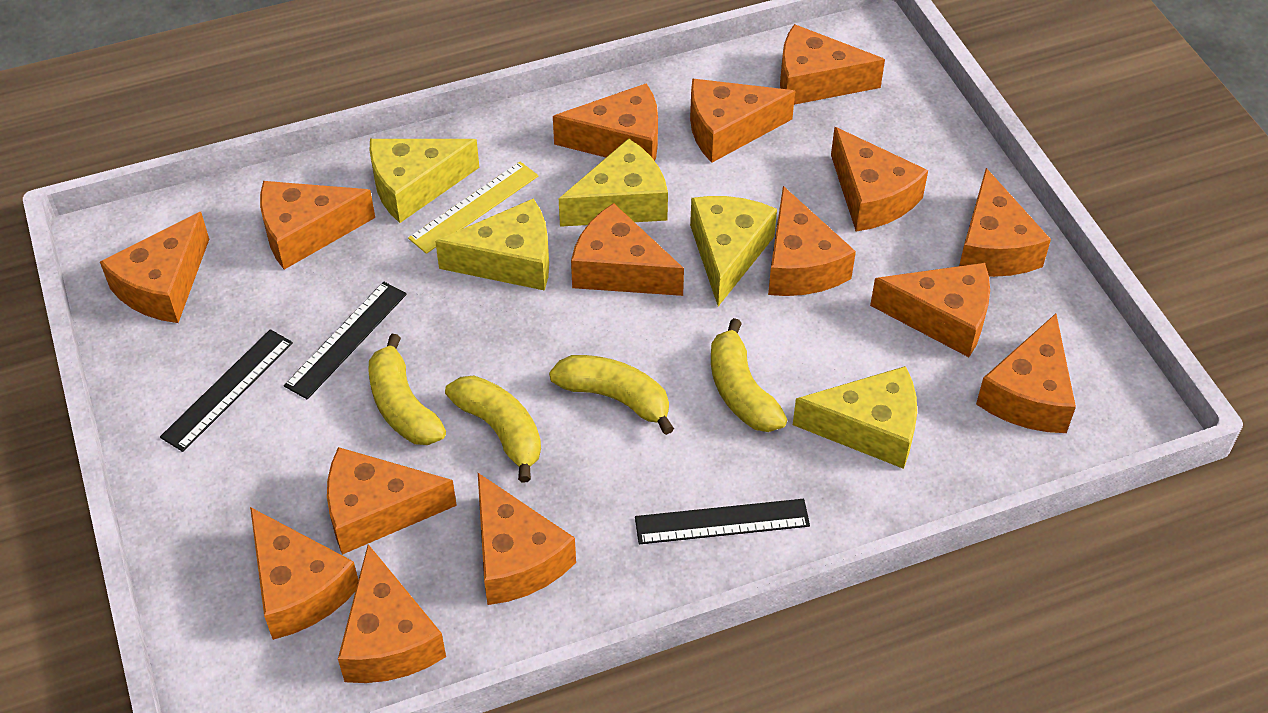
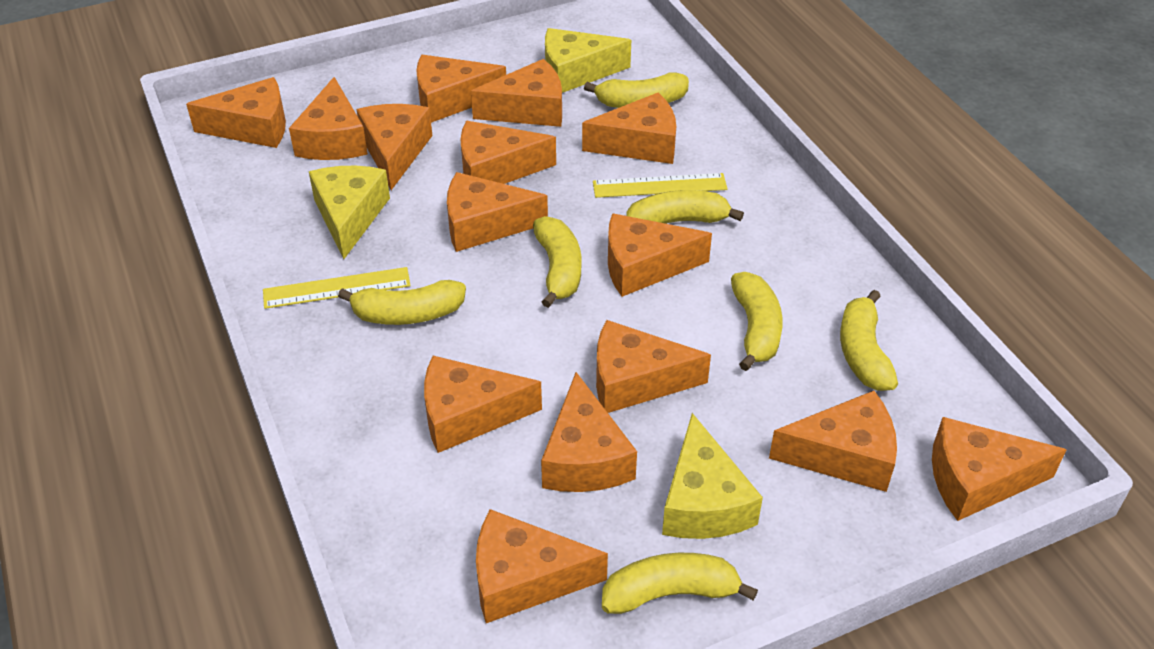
black ruler: 3 -> 0
yellow banana: 4 -> 7
yellow cheese: 5 -> 3
yellow ruler: 1 -> 2

